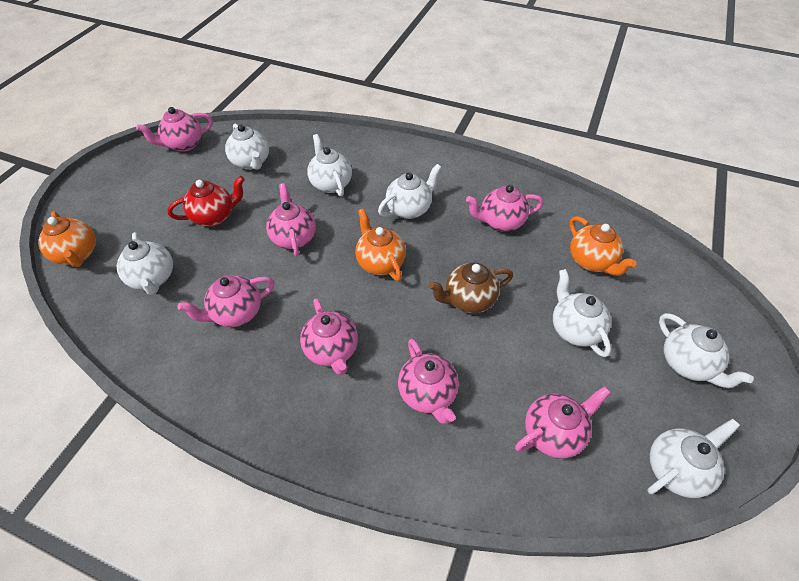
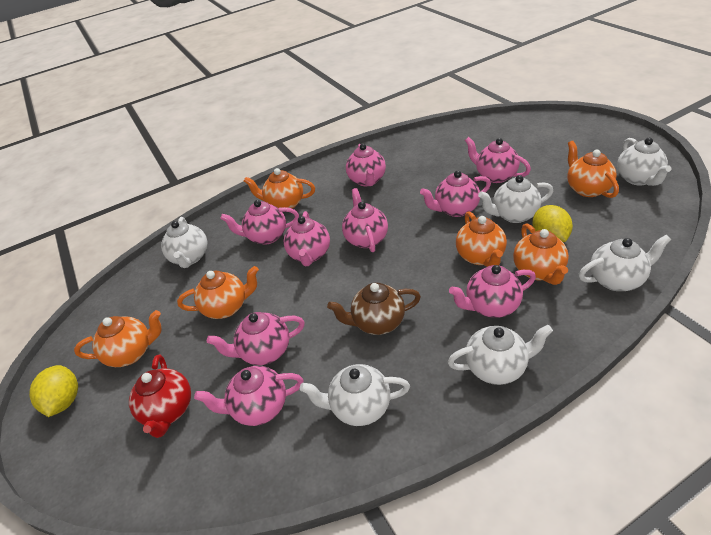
orange teapot: 3 -> 6
pink teapot: 7 -> 9
white teapot: 7 -> 6
yellow lemon: 0 -> 2

